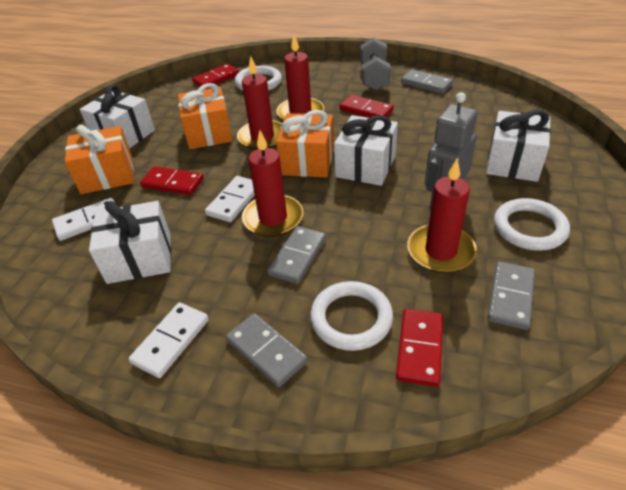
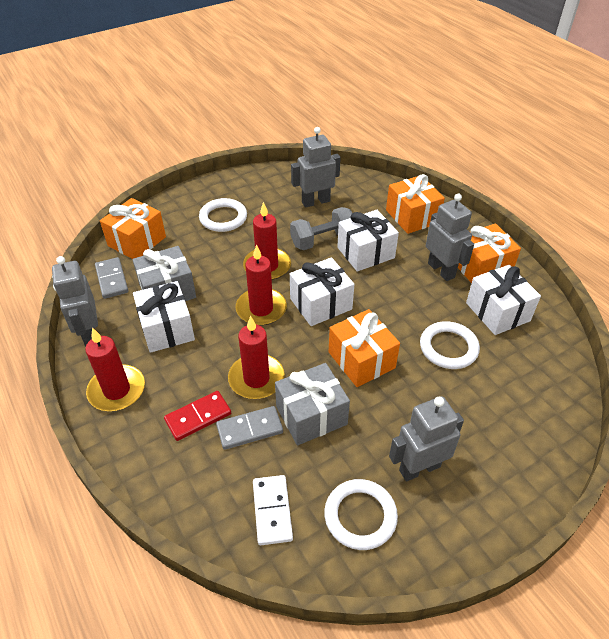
grey domino: 4 -> 2
grey gift: 0 -> 2
grey robot: 1 -> 4
orange gift: 3 -> 4
red domino: 4 -> 1
white domino: 3 -> 1

